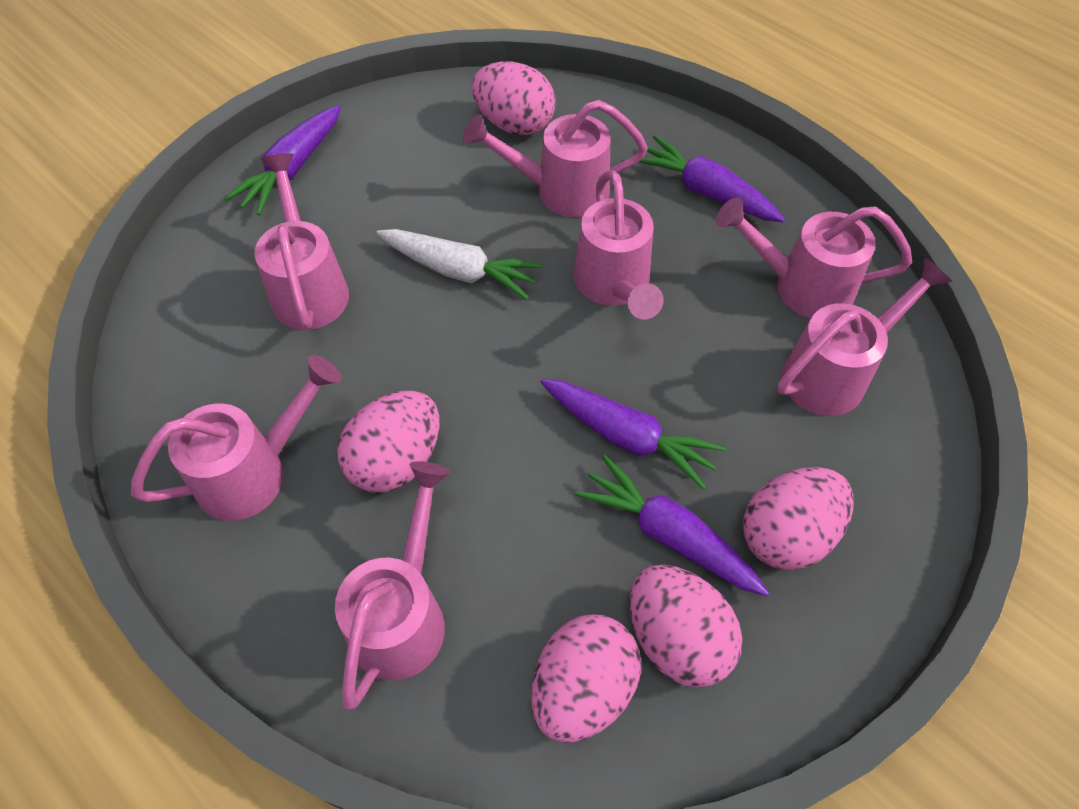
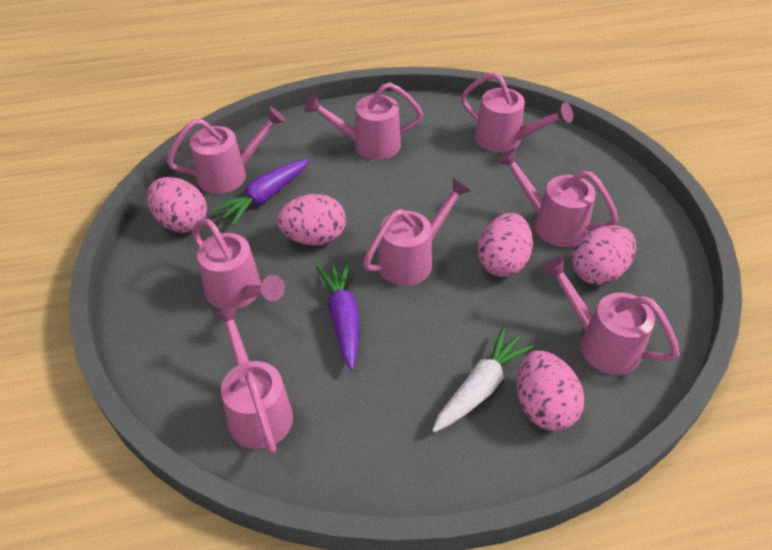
pink watering can: 7 -> 8
purple carrot: 4 -> 2

